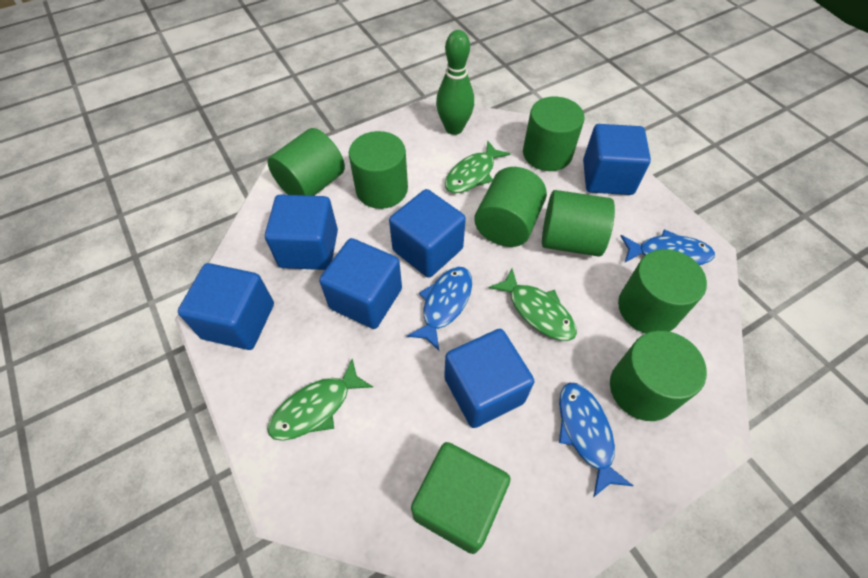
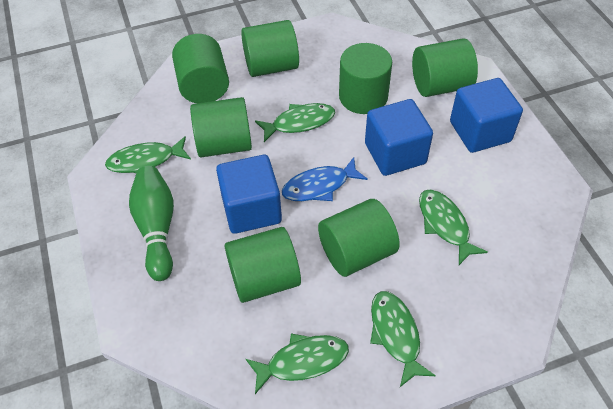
blue cube: 6 -> 3
blue fish: 3 -> 1
green cube: 1 -> 0
green fish: 3 -> 5

